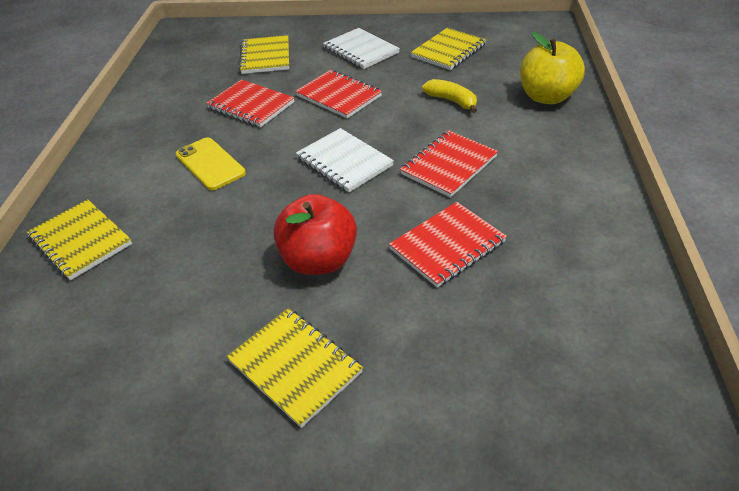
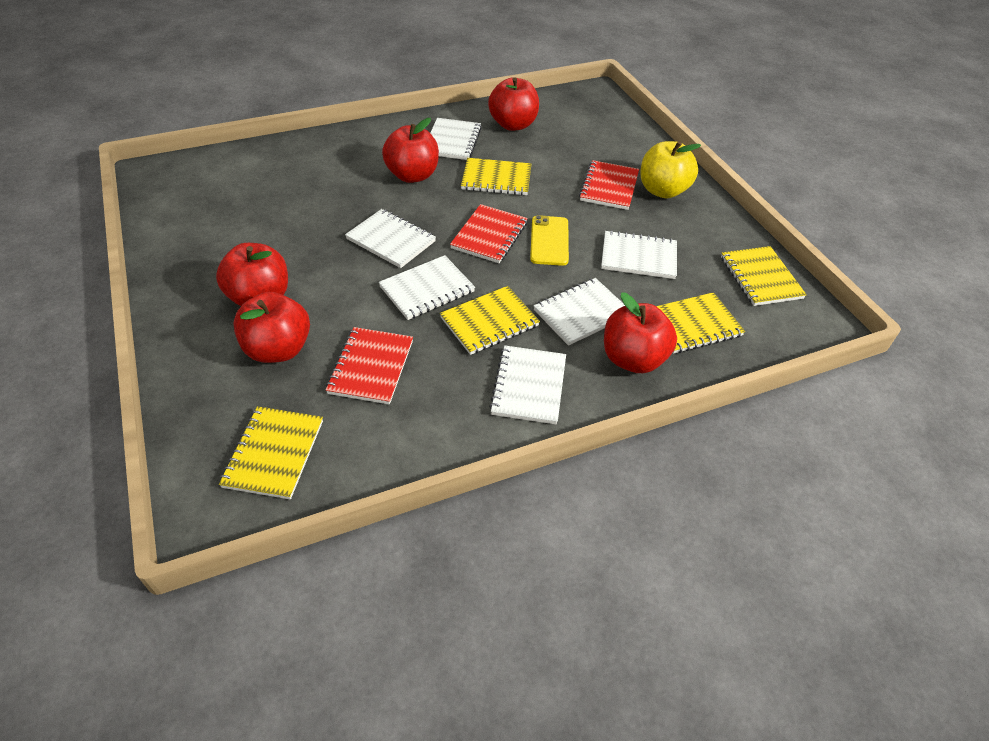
red apple: 1 -> 5
red notebook: 4 -> 3
white notebook: 2 -> 6
yellow banana: 1 -> 0
yellow notebook: 4 -> 5

